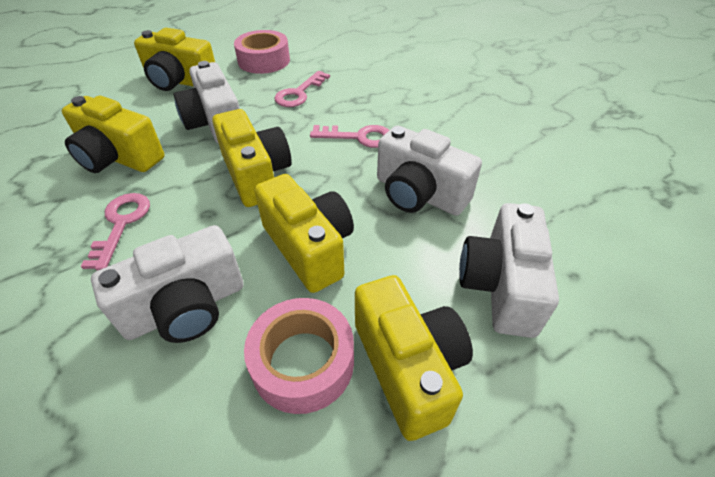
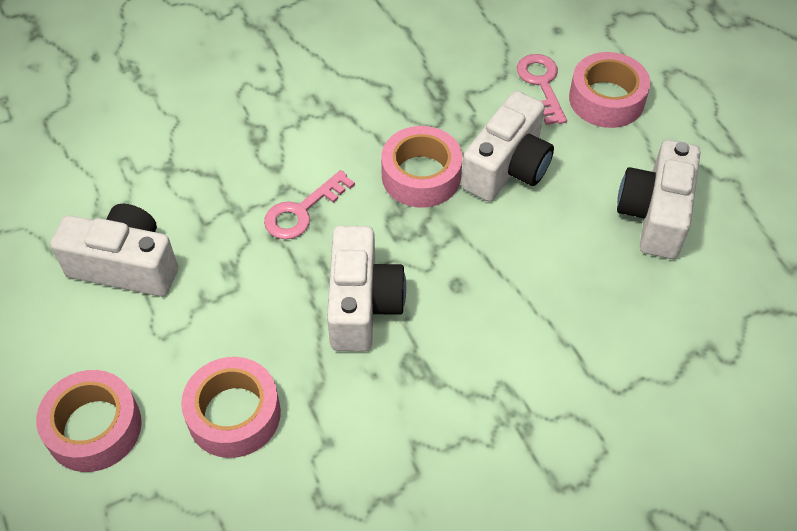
pink key: 3 -> 2
pink tape: 2 -> 4
yellow camera: 5 -> 0

